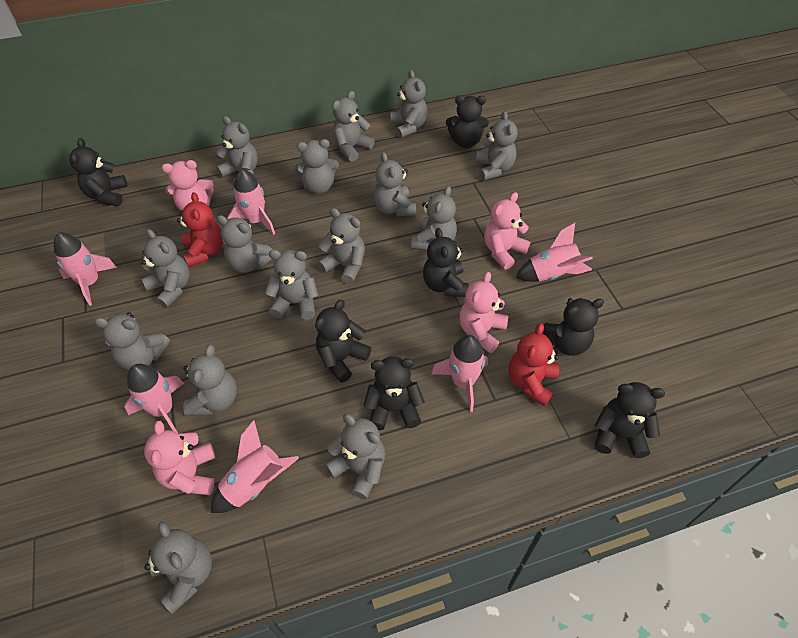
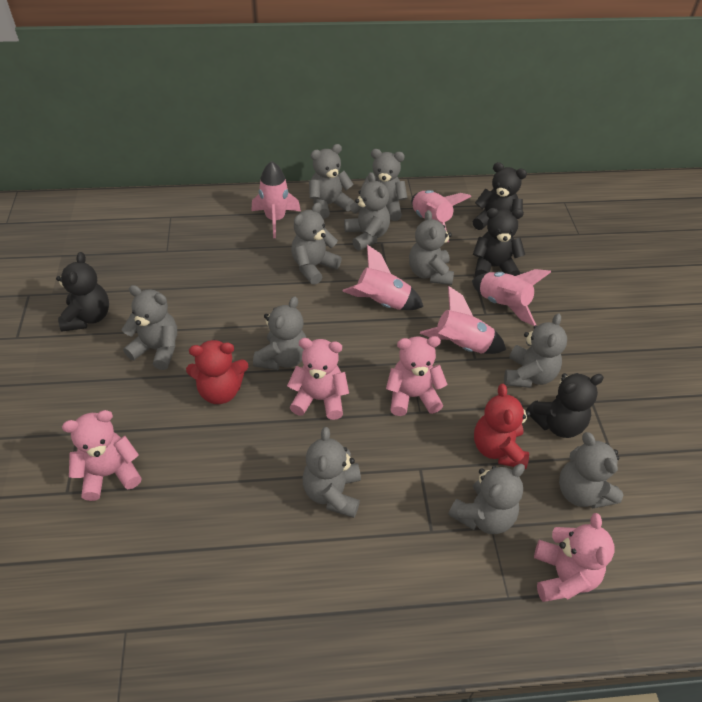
black teddy bear: 7 -> 4
grey teddy bear: 15 -> 11
pink rocket: 6 -> 5

